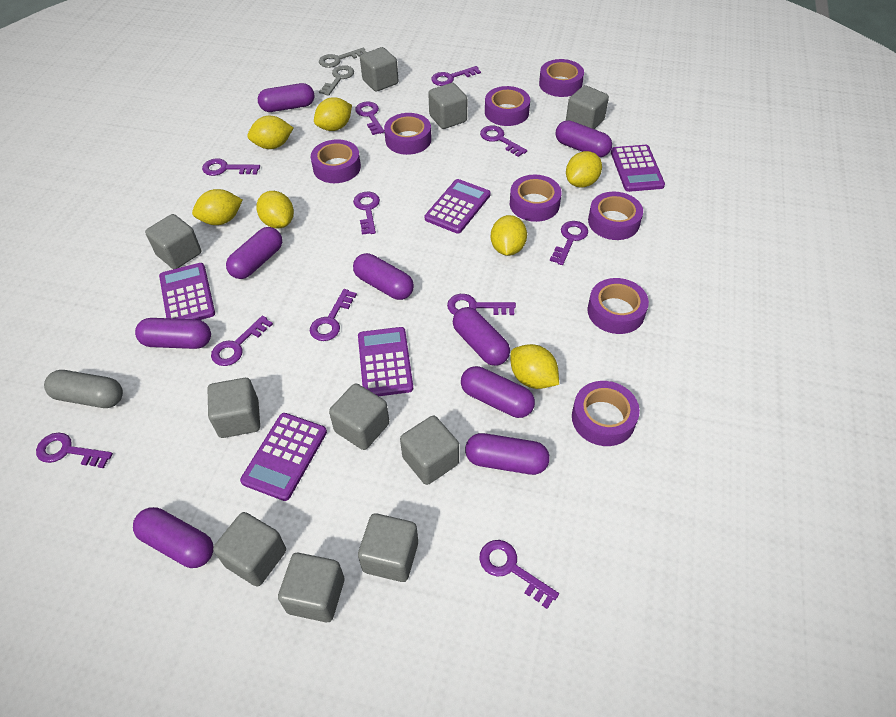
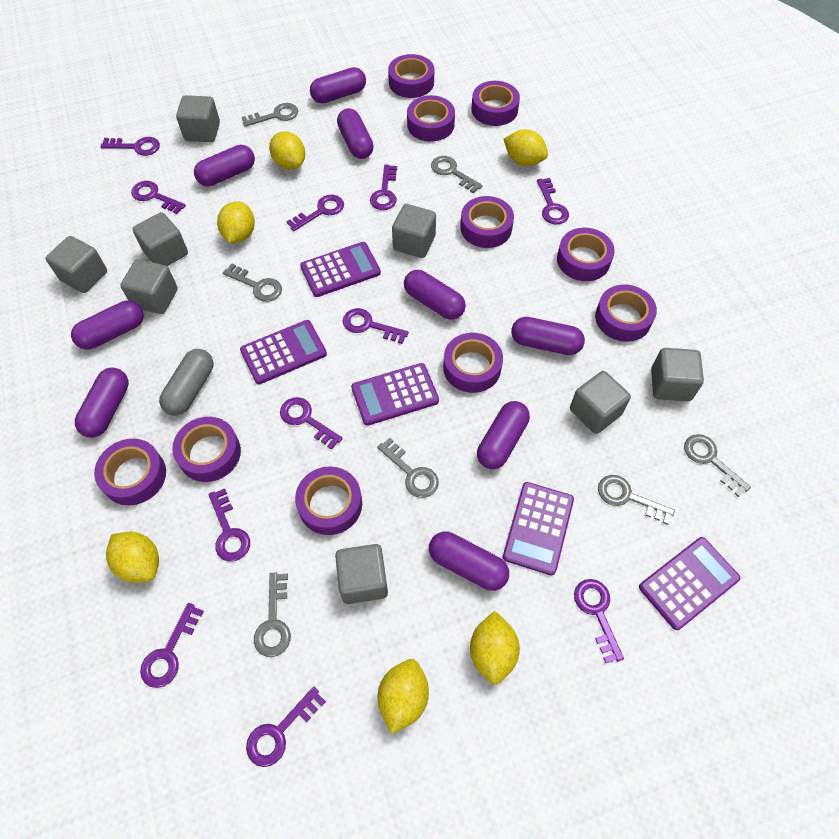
grey cube: 10 -> 8
grey key: 2 -> 7
purple tape: 8 -> 10
yellow lemon: 7 -> 6

